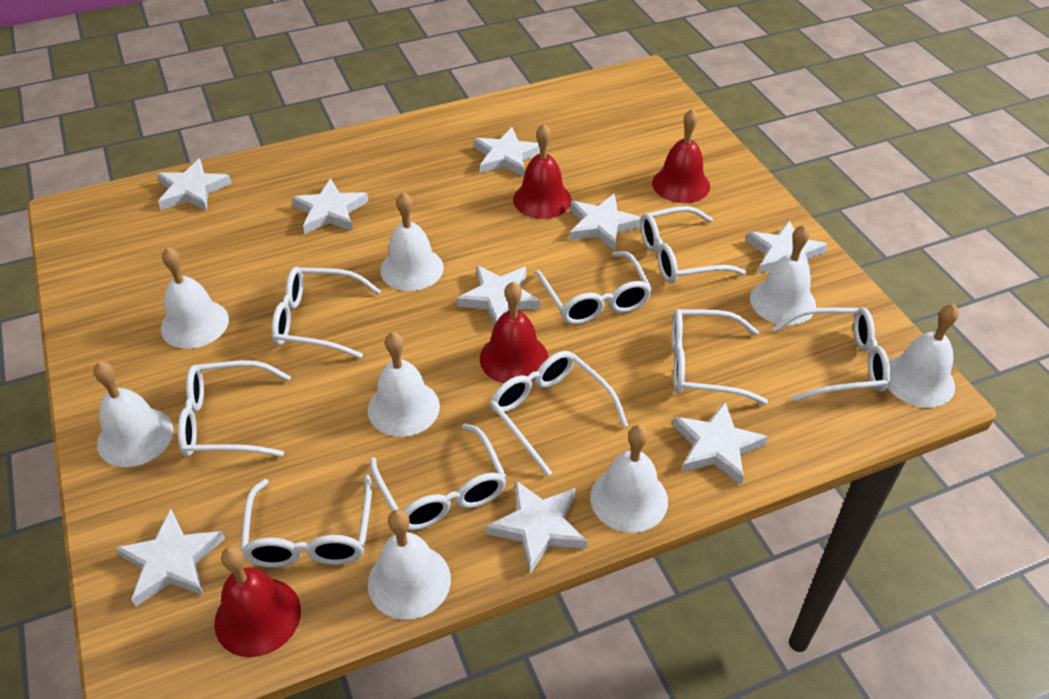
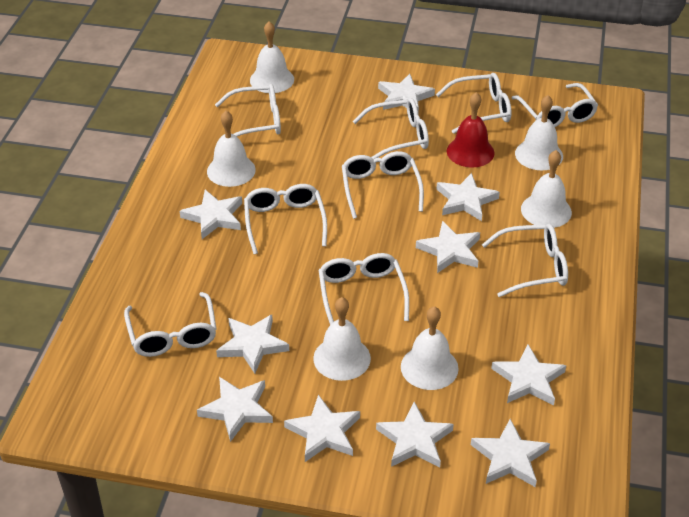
red bell: 4 -> 1
white bell: 8 -> 6
white star: 9 -> 10

